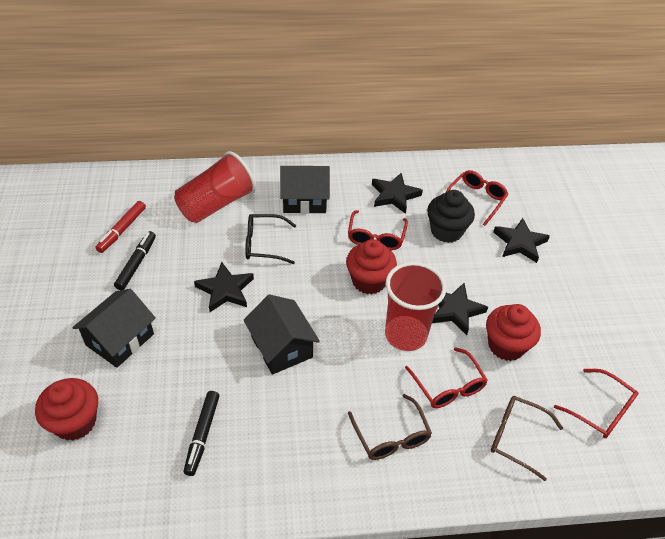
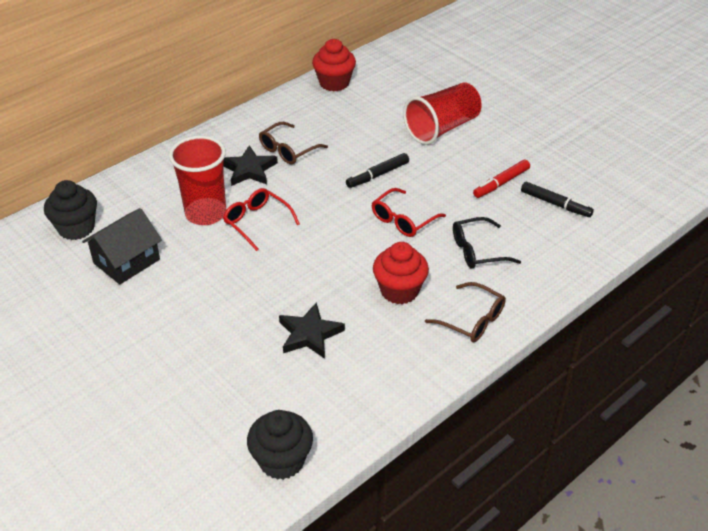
black cupcake: 1 -> 2
black house: 3 -> 1
black star: 4 -> 2
red cupcake: 3 -> 2
red glasses: 4 -> 2

